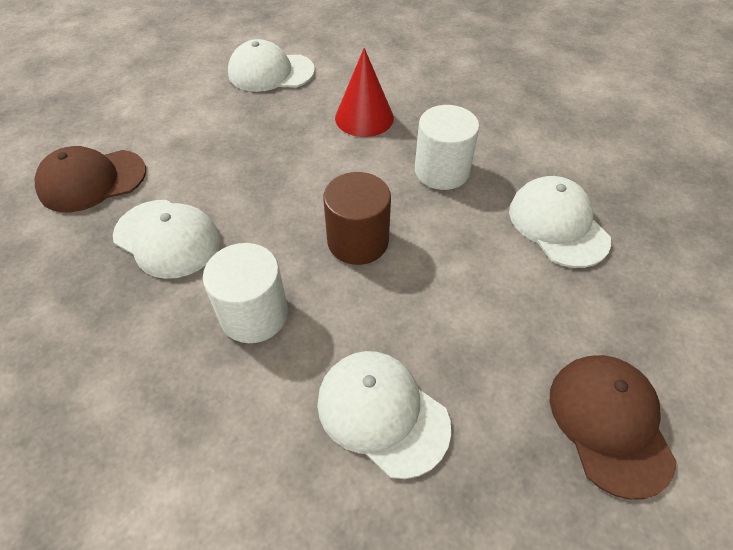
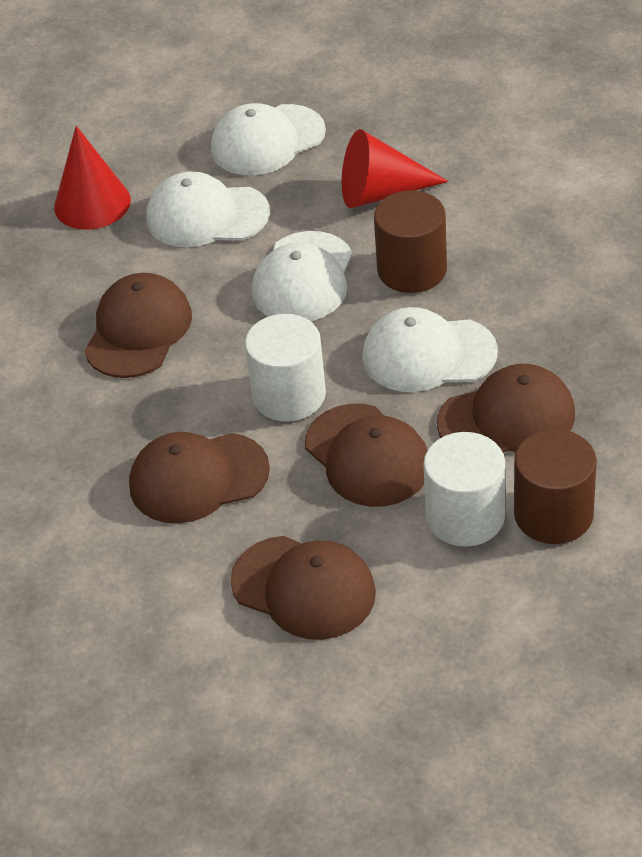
brown cap: 2 -> 5
brown cylinder: 1 -> 2
red cone: 1 -> 2

